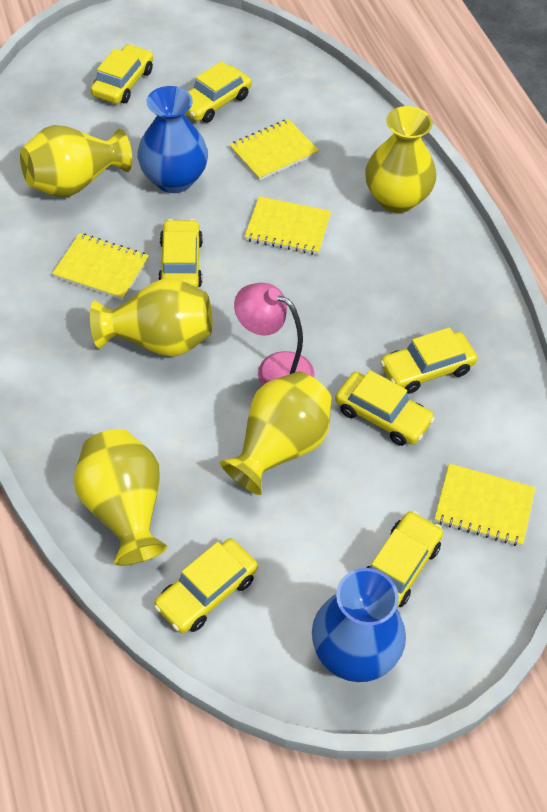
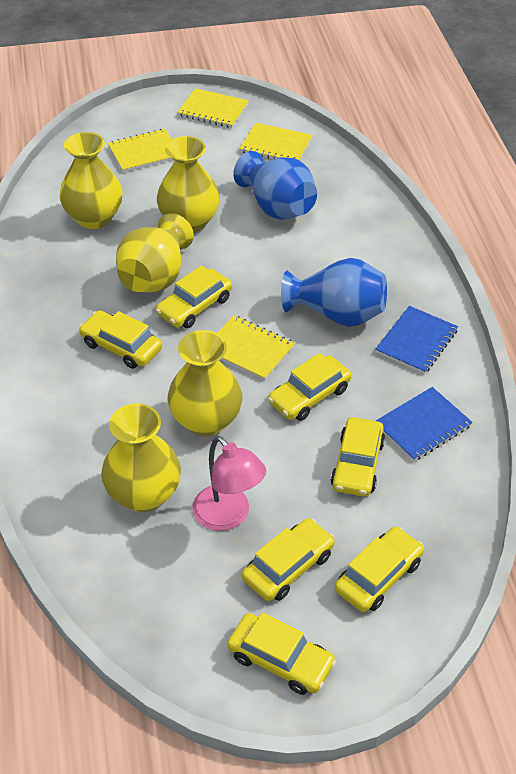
blue notebook: 0 -> 2

